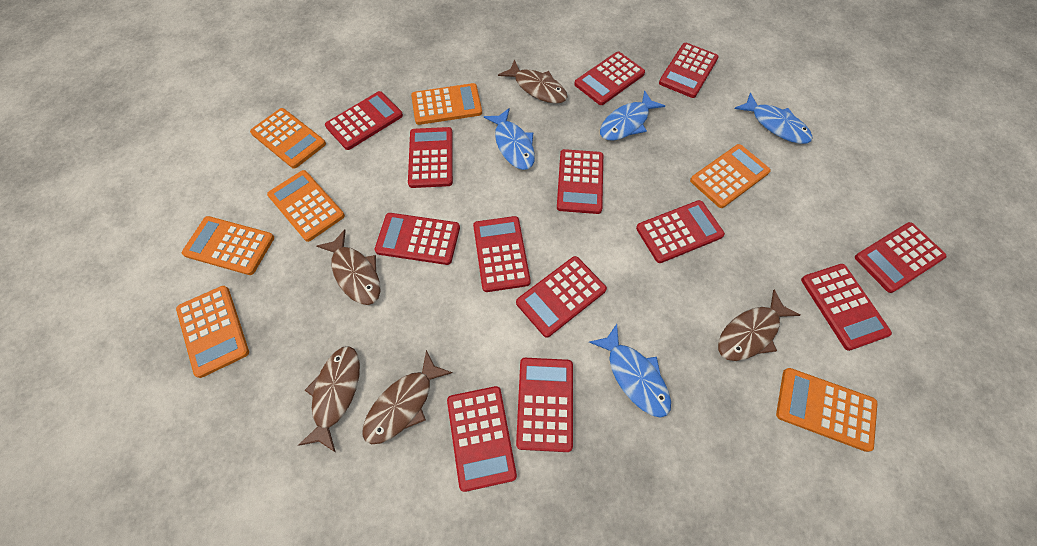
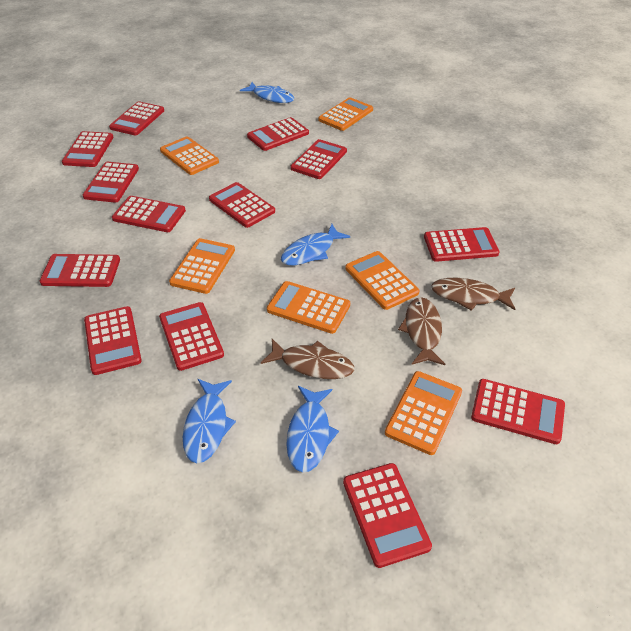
brown fish: 5 -> 3
orange calculator: 7 -> 6

